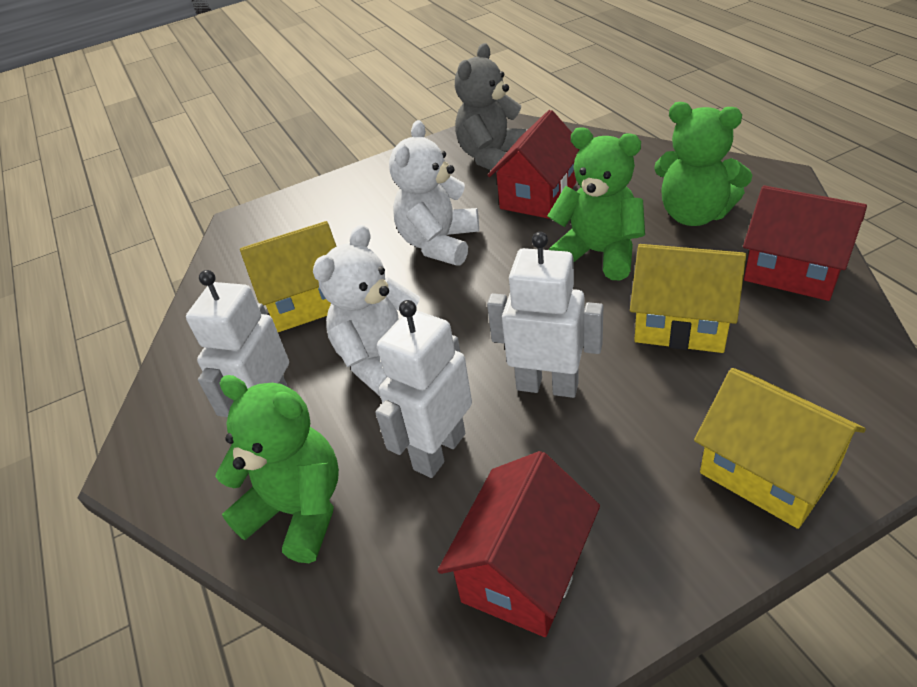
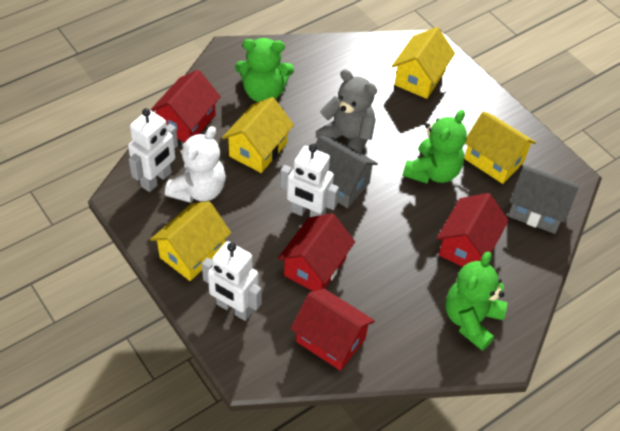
grey house: 0 -> 2
red house: 3 -> 4
white teddy bear: 2 -> 1
yellow house: 3 -> 4

